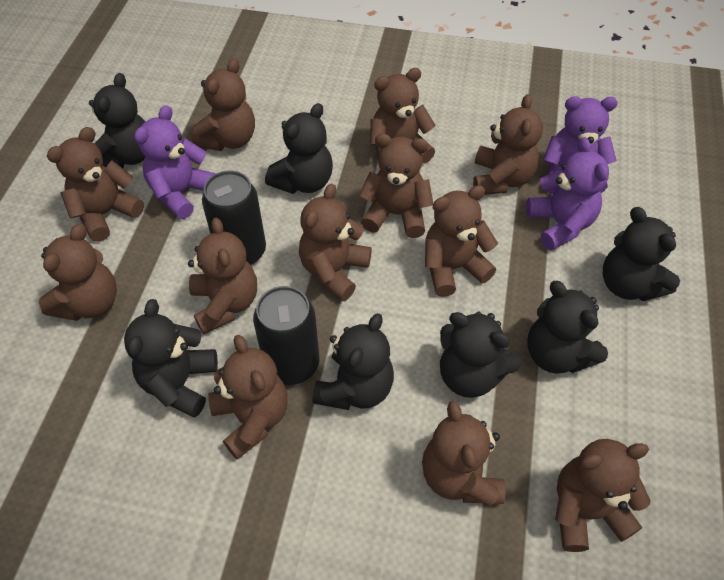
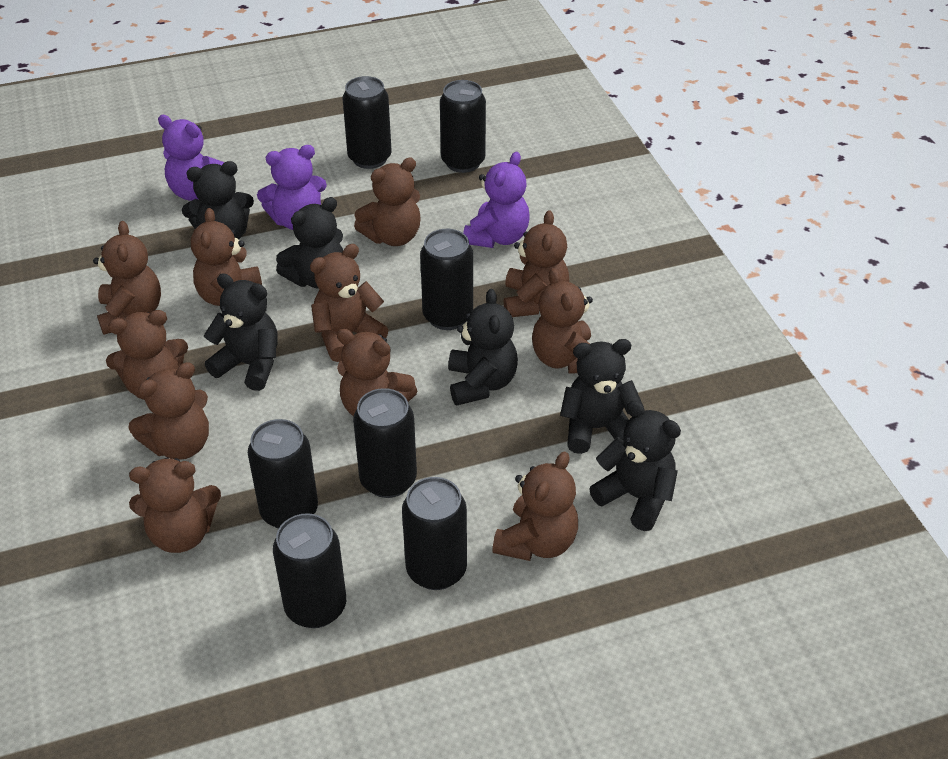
black can: 2 -> 7
black teddy bear: 7 -> 6
brown teddy bear: 12 -> 11

